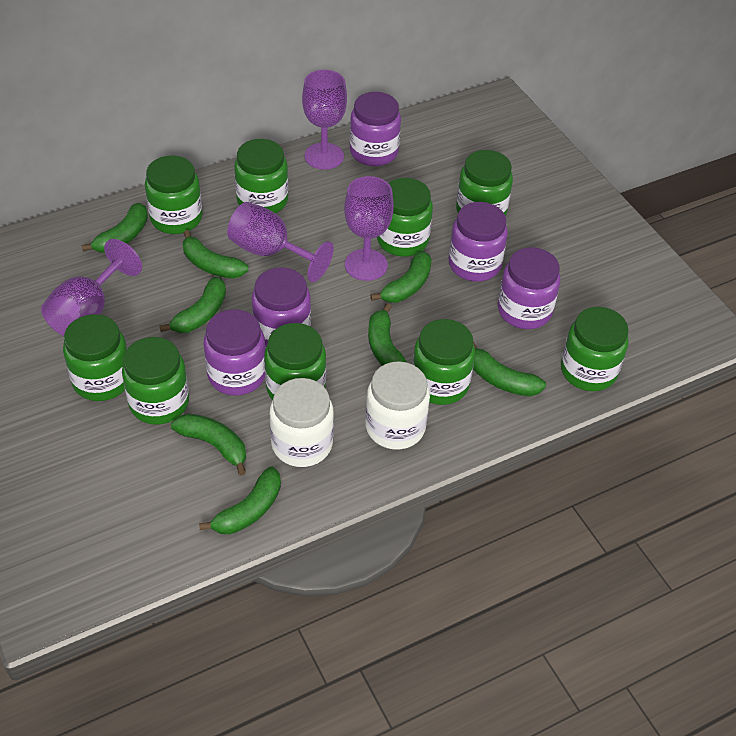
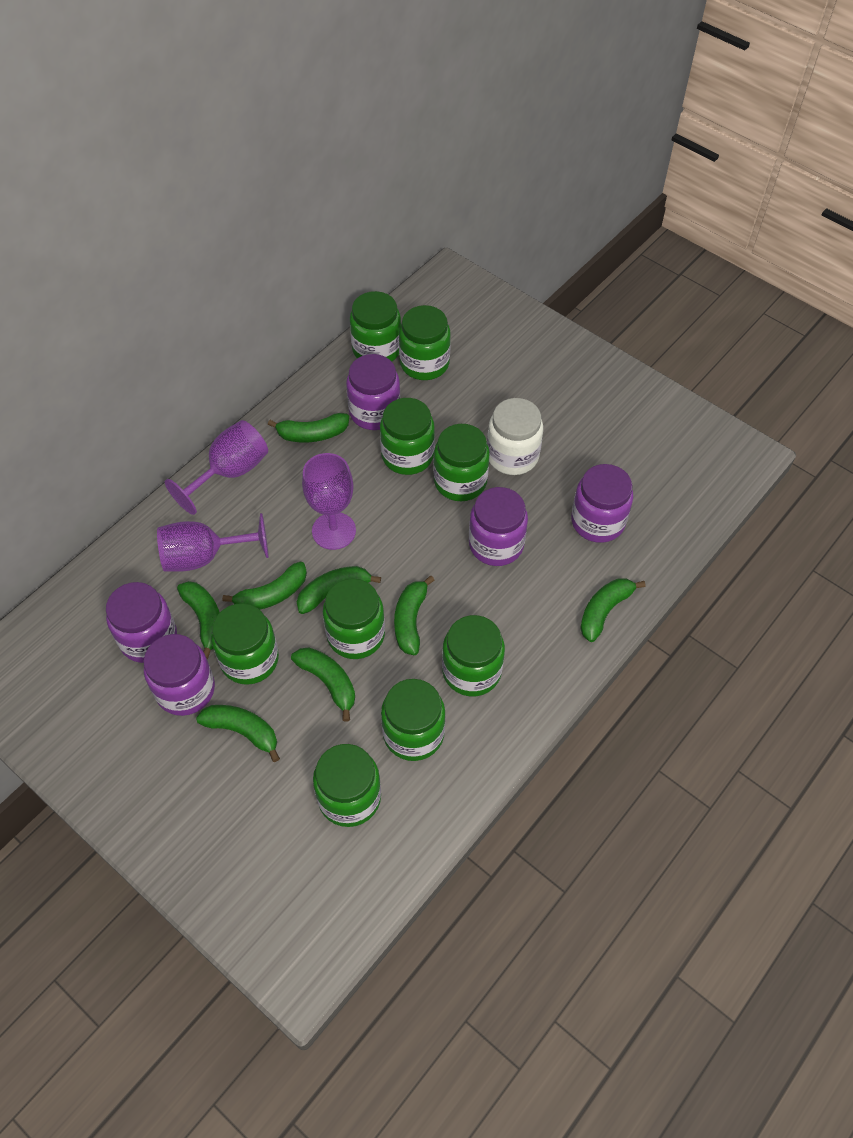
purple goblet: 4 -> 3
white jar: 2 -> 1

